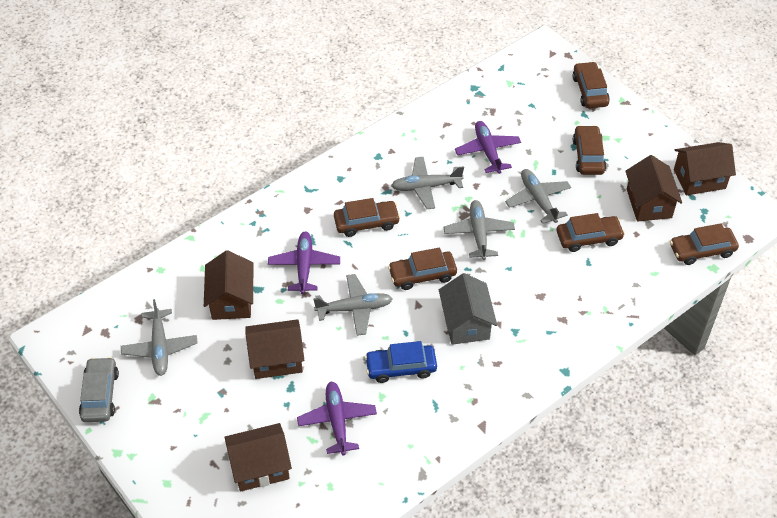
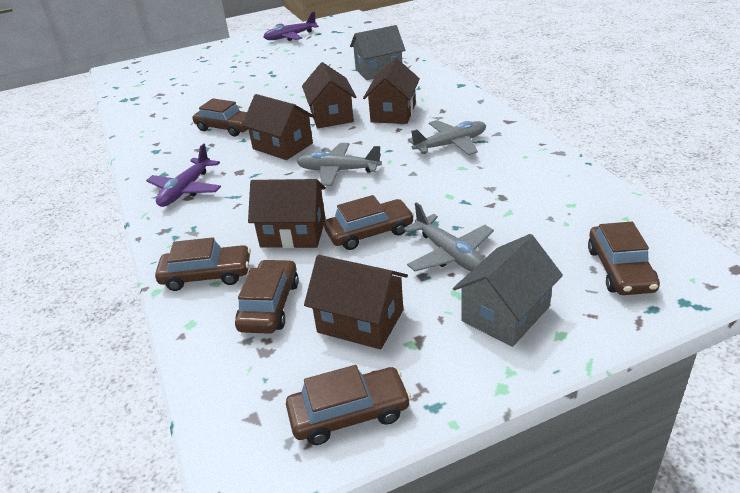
blue car: 1 -> 0
grey car: 1 -> 0
grey house: 1 -> 2
grey plane: 5 -> 3
purple plane: 3 -> 2

